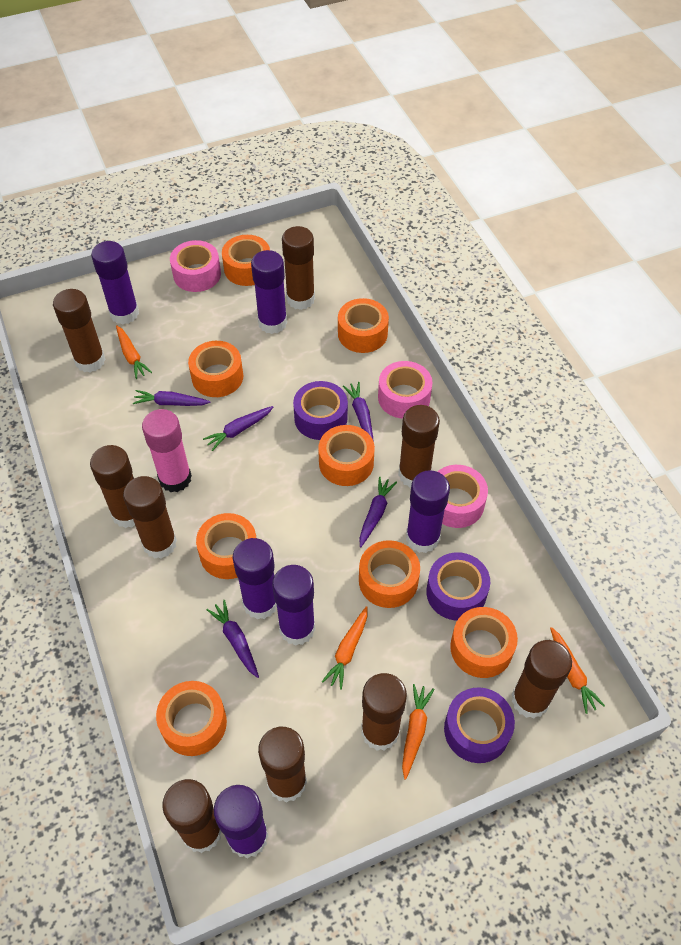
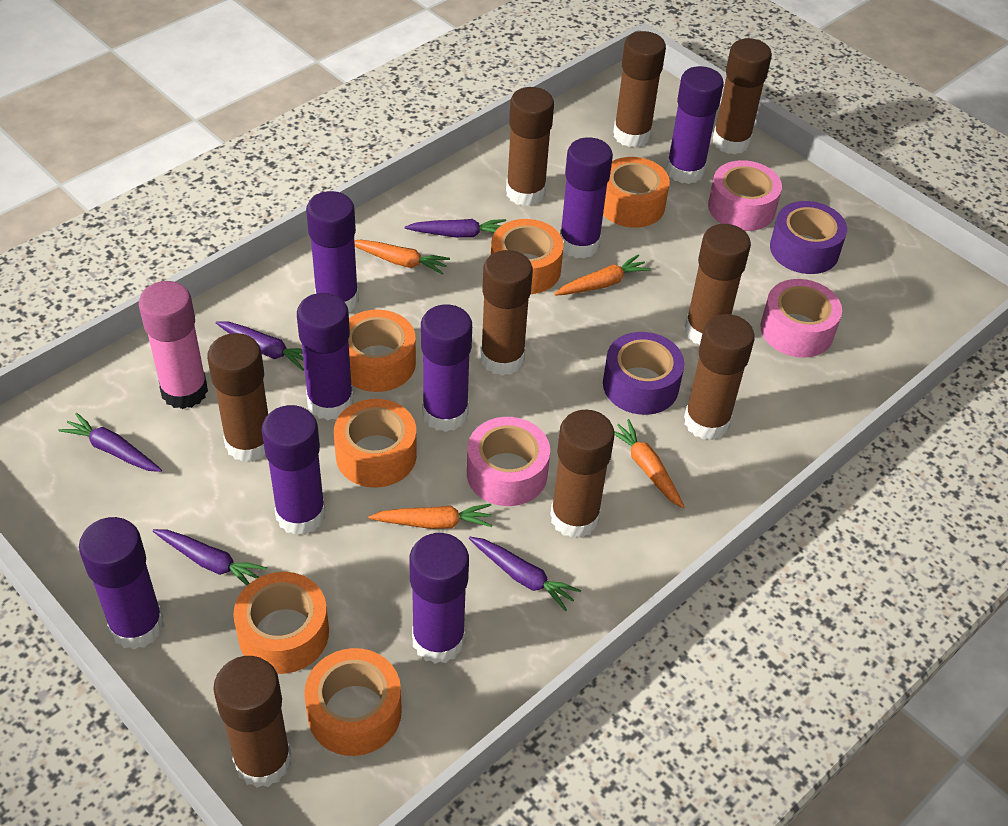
orange tape: 8 -> 6
purple glue stick: 6 -> 8
purple tape: 3 -> 2

